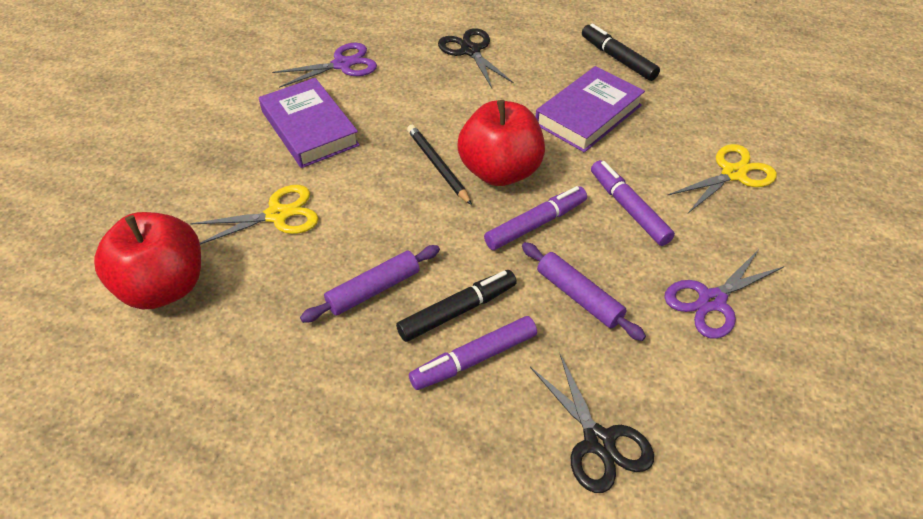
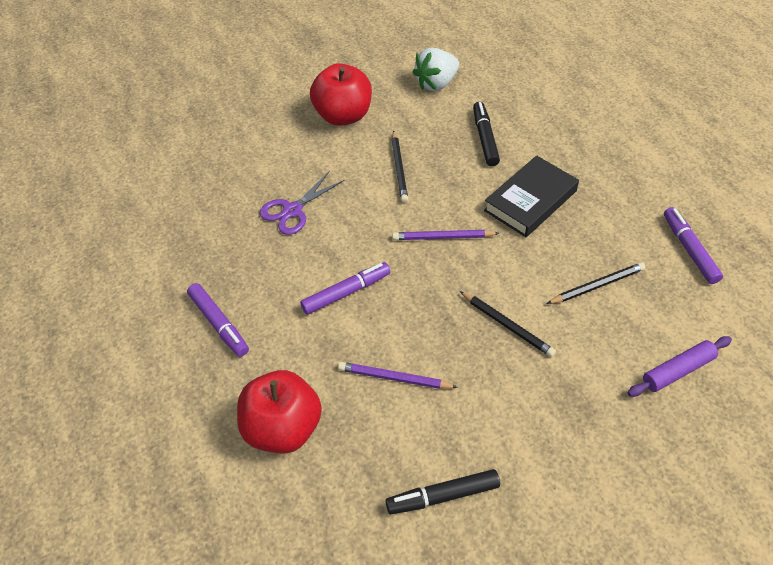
black book: 0 -> 1
black pencil: 1 -> 3
black scissors: 2 -> 0
purple book: 2 -> 0
purple pencil: 0 -> 2
purple rolling pin: 2 -> 1
purple scissors: 2 -> 1
white strawberry: 0 -> 1
yellow scissors: 2 -> 0

